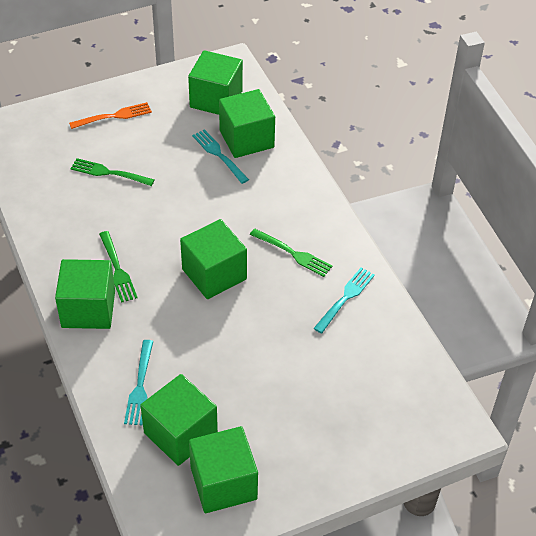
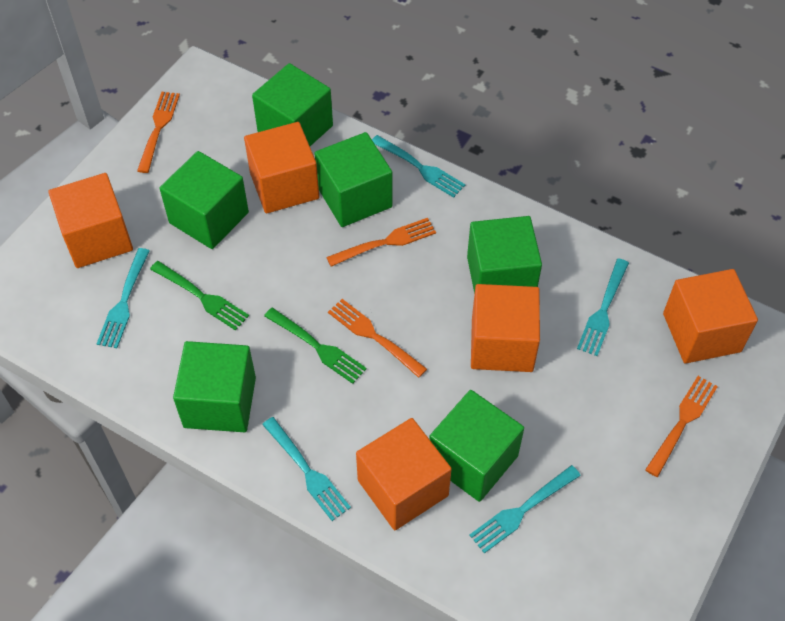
green fork: 3 -> 2
orange cube: 0 -> 5
orange fork: 1 -> 4
turquoise fork: 3 -> 5

